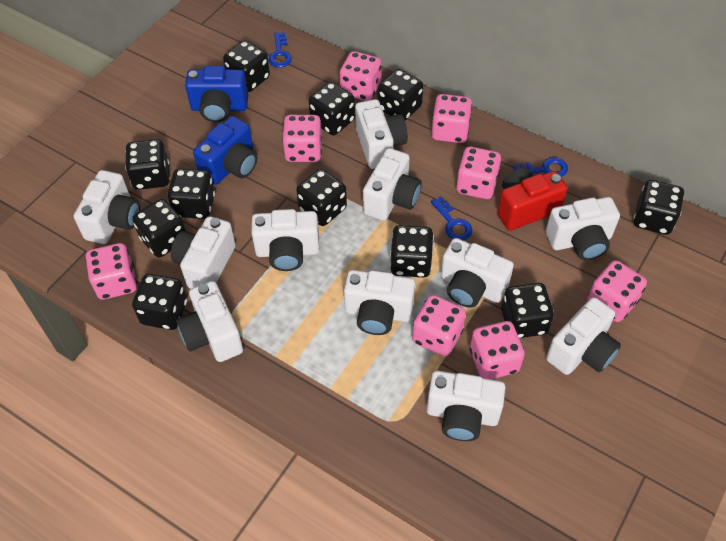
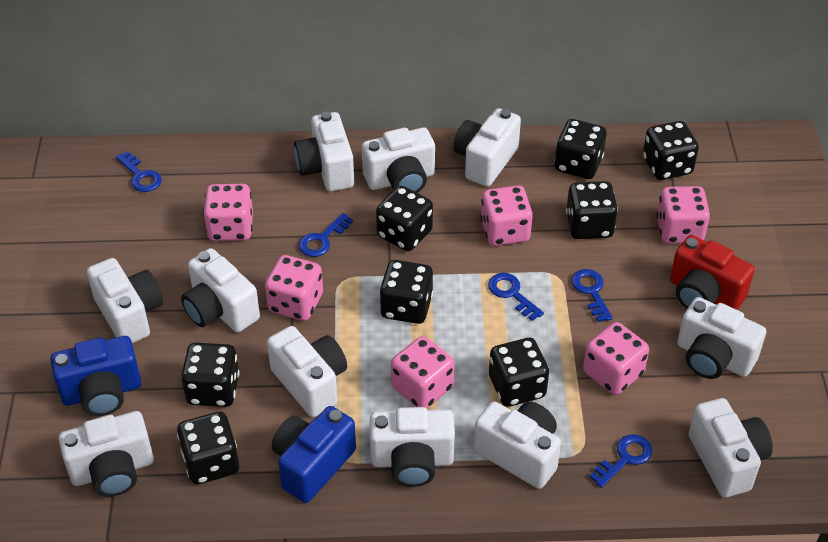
black dice: 11 -> 8
blue key: 3 -> 5
pink dice: 8 -> 6

